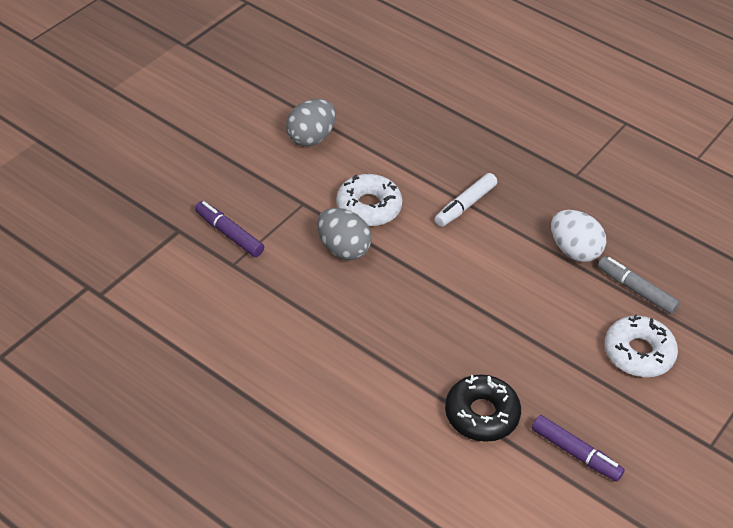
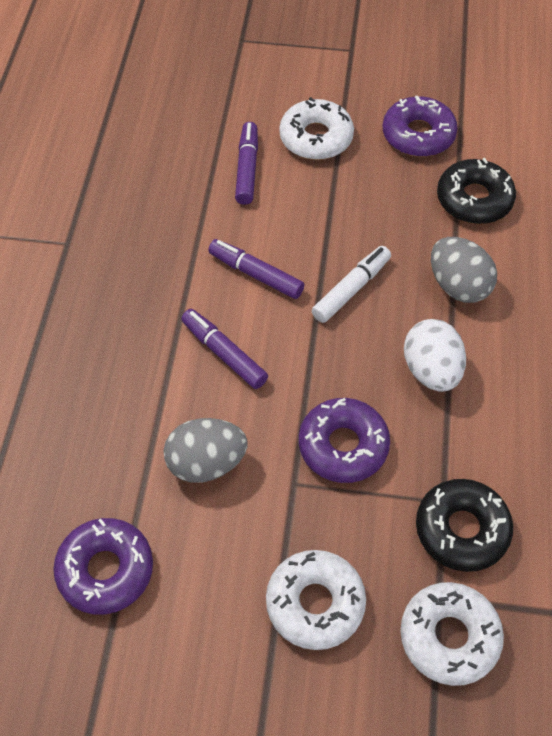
black donut: 1 -> 2
grey marker: 1 -> 0
purple donut: 0 -> 3
purple marker: 2 -> 3
white donut: 2 -> 3

